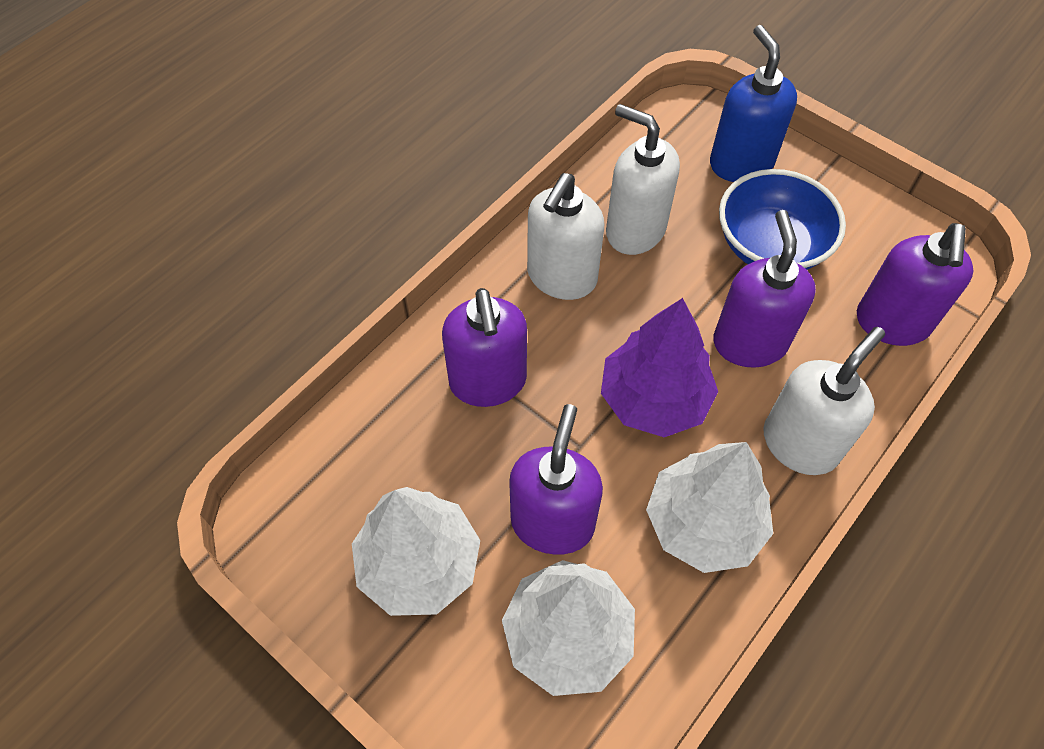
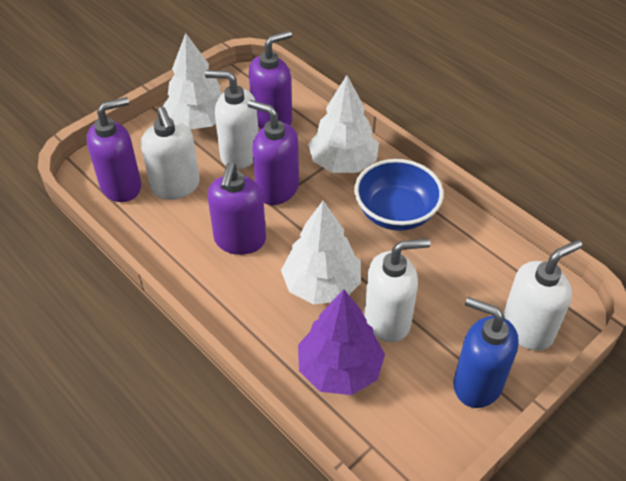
white soap dispenser: 3 -> 4

